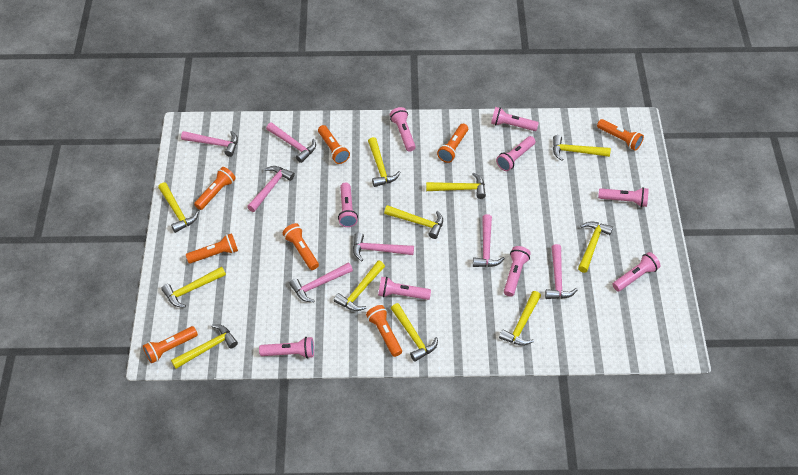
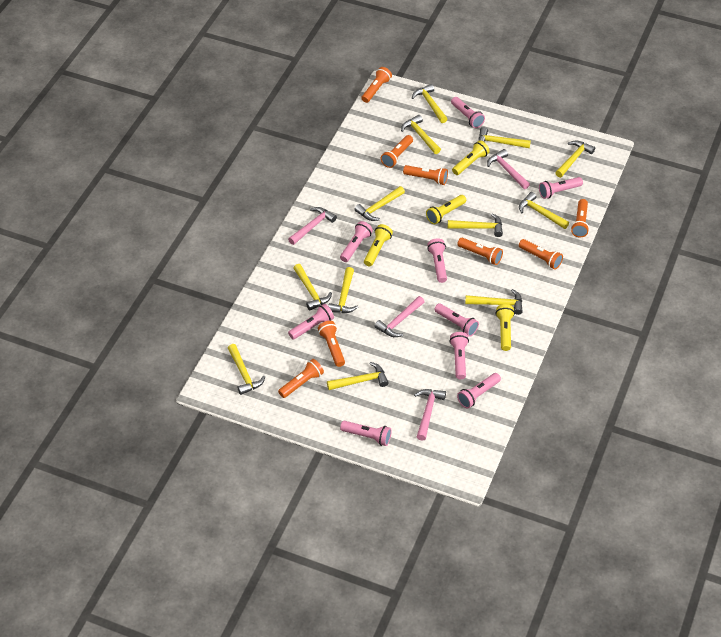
pink hammer: 7 -> 4
yellow flashlight: 0 -> 4
yellow hammer: 11 -> 12

